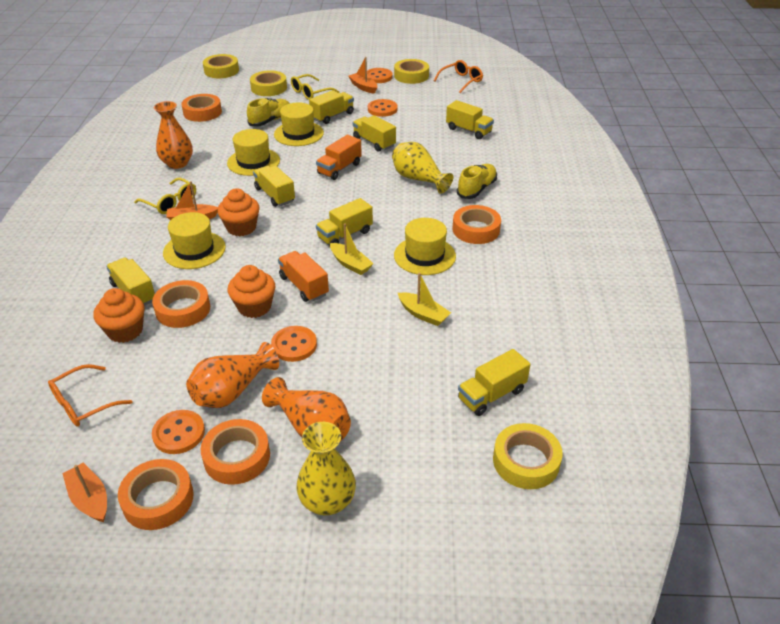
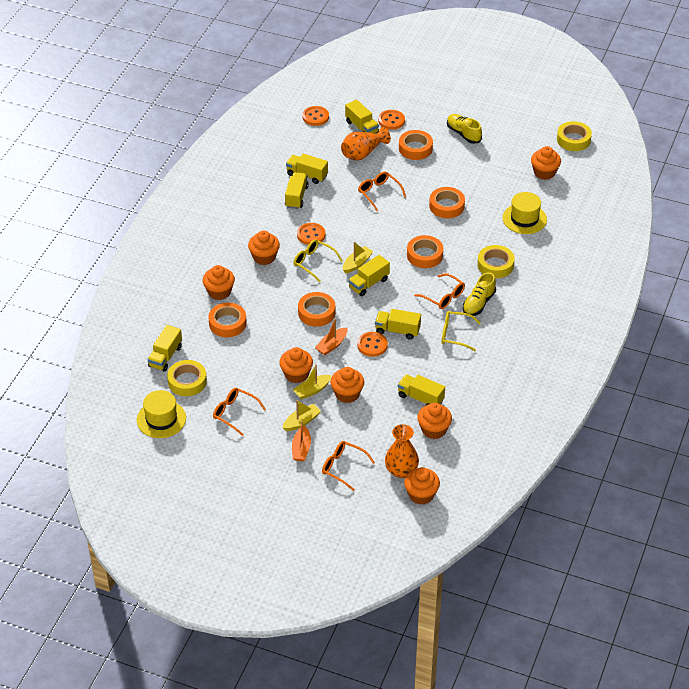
orange boat: 3 -> 2
orange cupcake: 3 -> 7
orange glasses: 2 -> 4
orange truck: 2 -> 0
orange vase: 3 -> 2
yellow boat: 2 -> 3
yellow hat: 4 -> 2
yellow tape: 4 -> 3
yellow vase: 2 -> 0

